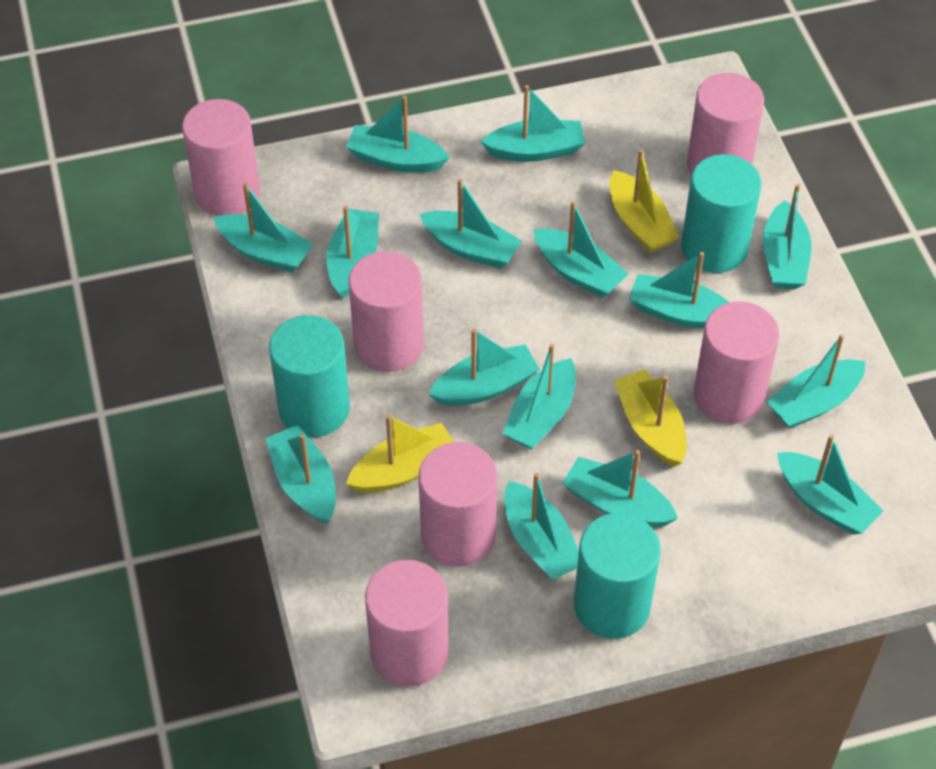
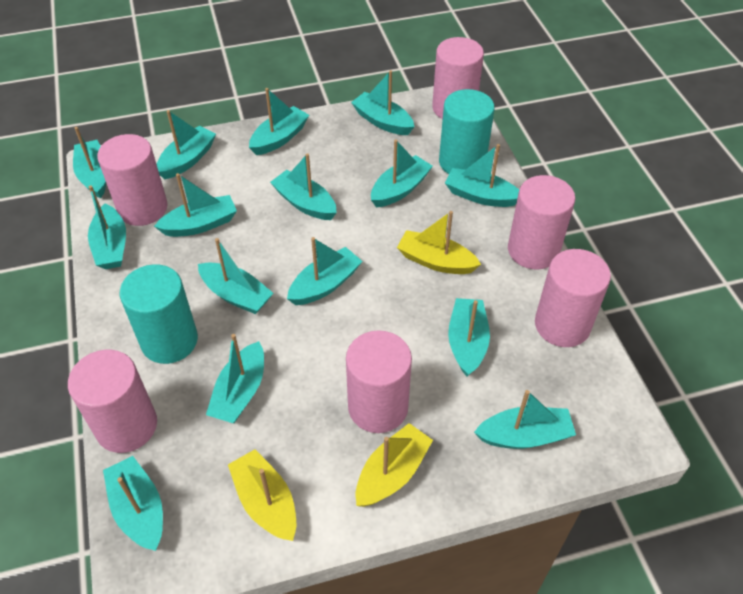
turquoise cylinder: 3 -> 2

